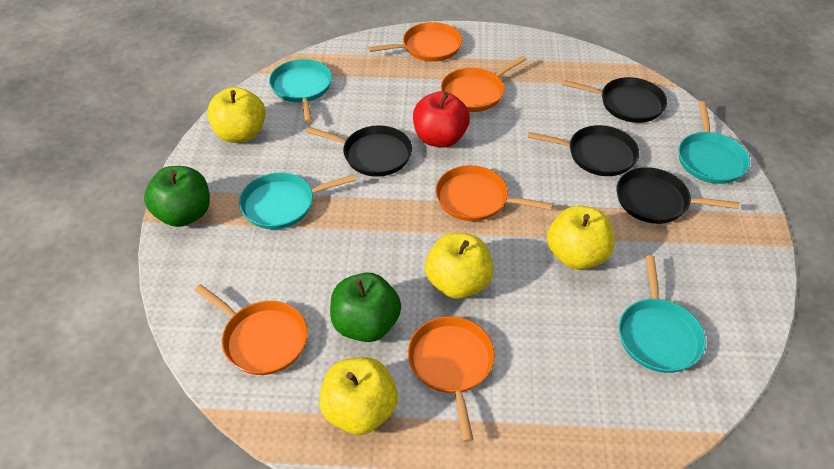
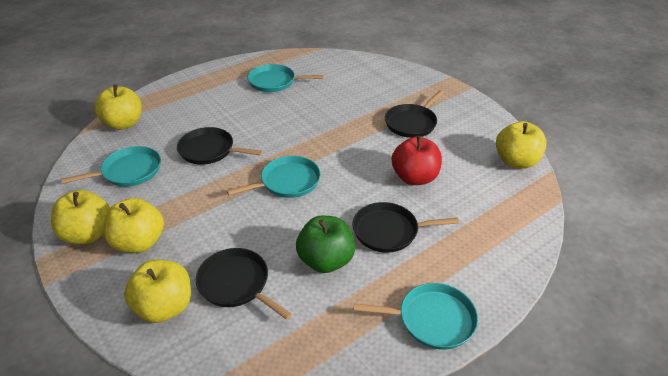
green apple: 2 -> 1
orange pan: 5 -> 0
yellow apple: 4 -> 5

